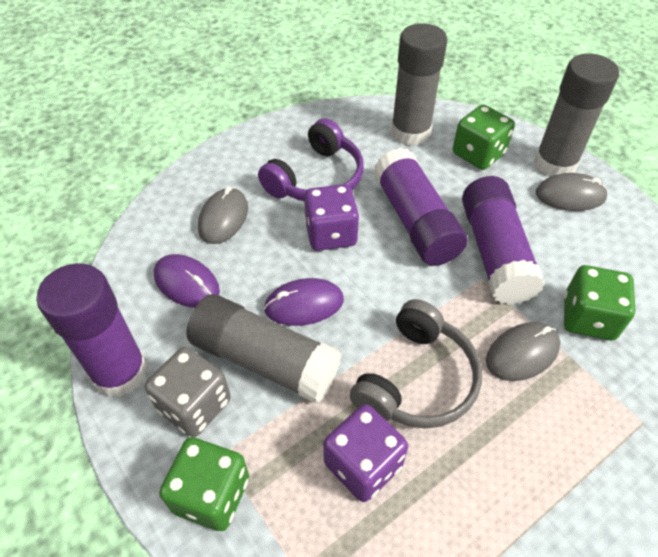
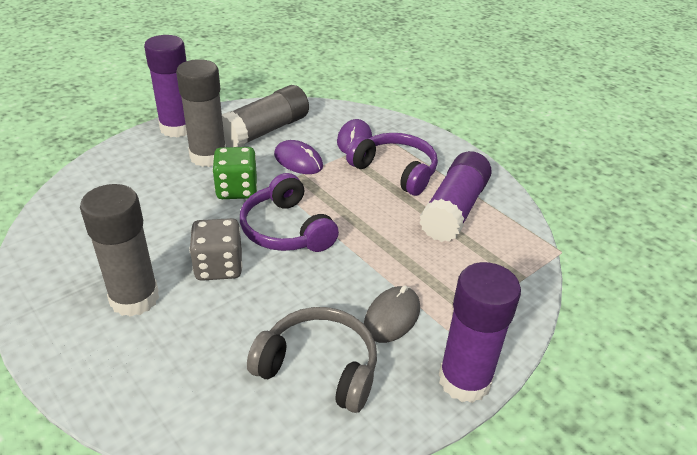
green dice: 3 -> 1
grey mouse: 3 -> 1
purple dice: 2 -> 0
purple headphones: 1 -> 2

